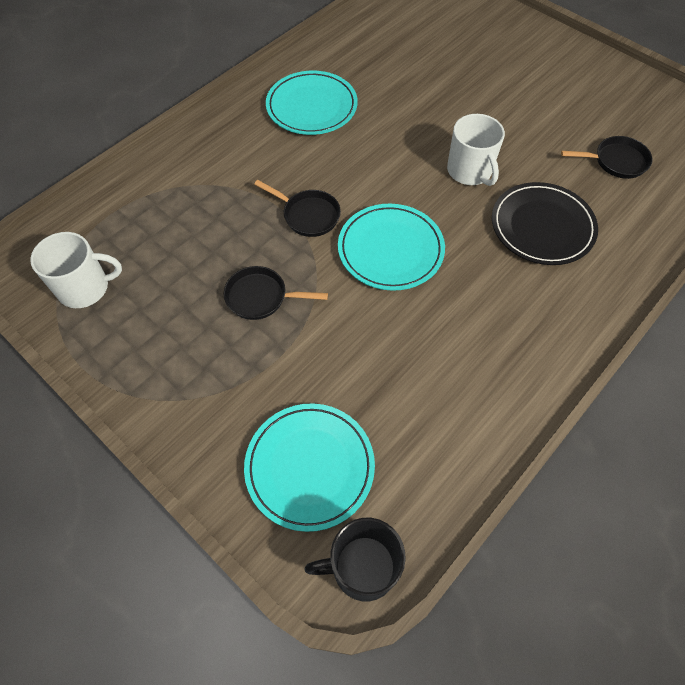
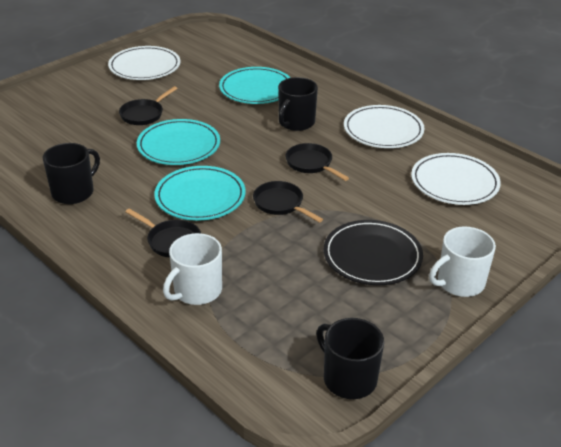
black mug: 1 -> 3
black pan: 3 -> 4
white plate: 0 -> 3

